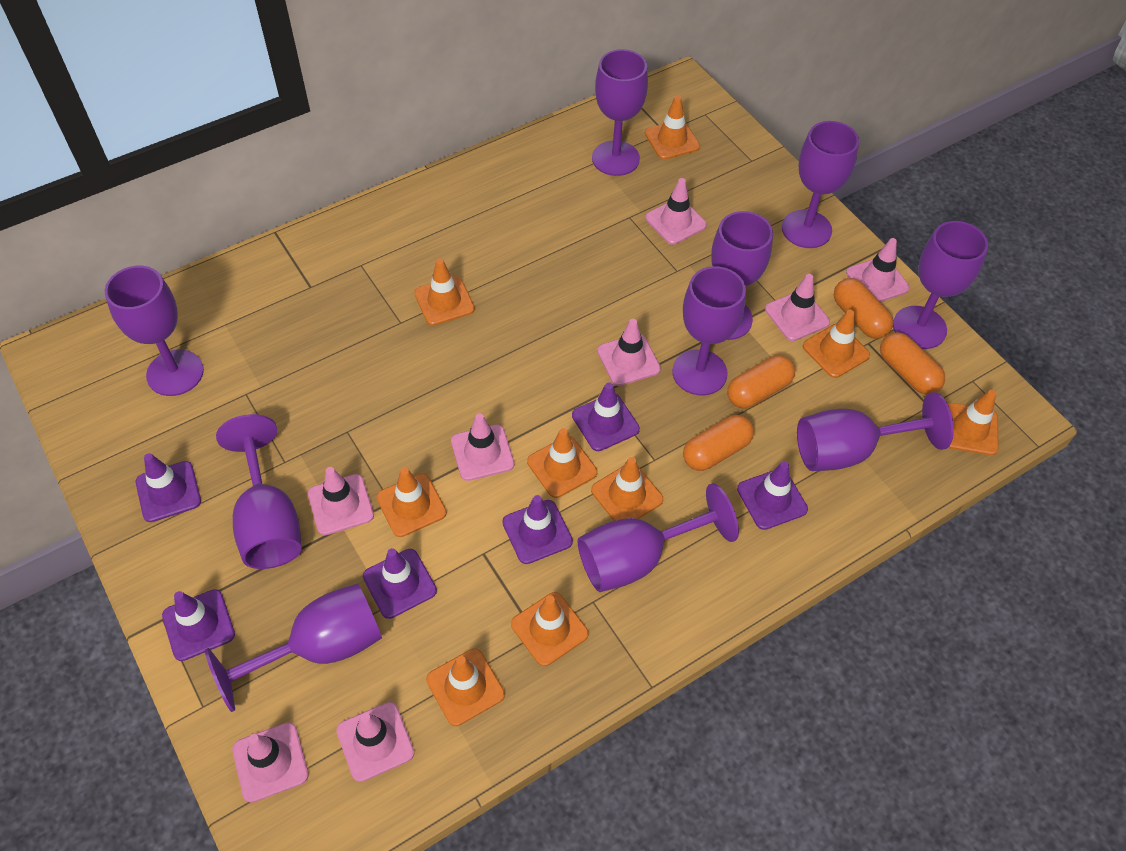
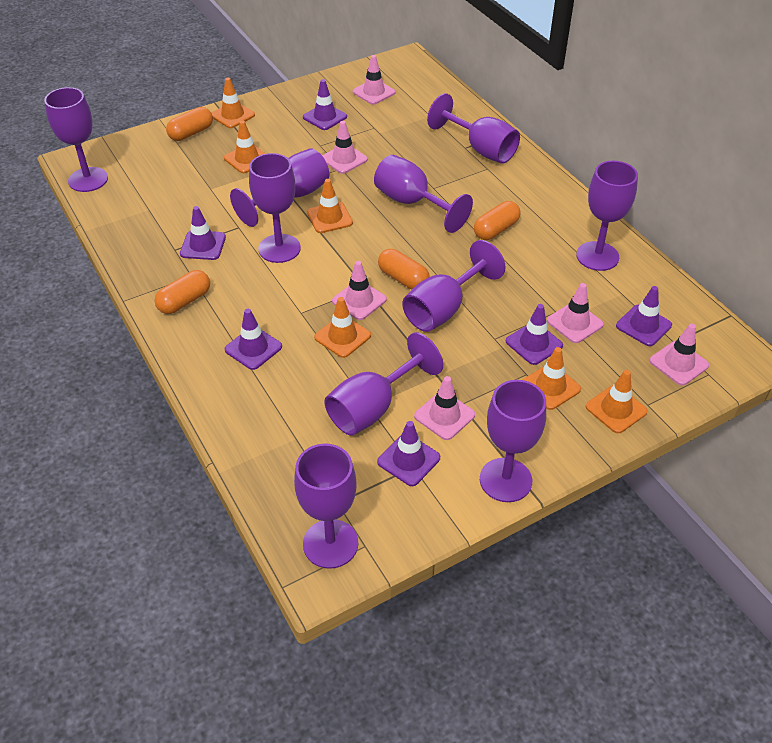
orange traffic cone: 9 -> 6
pink traffic cone: 8 -> 6

